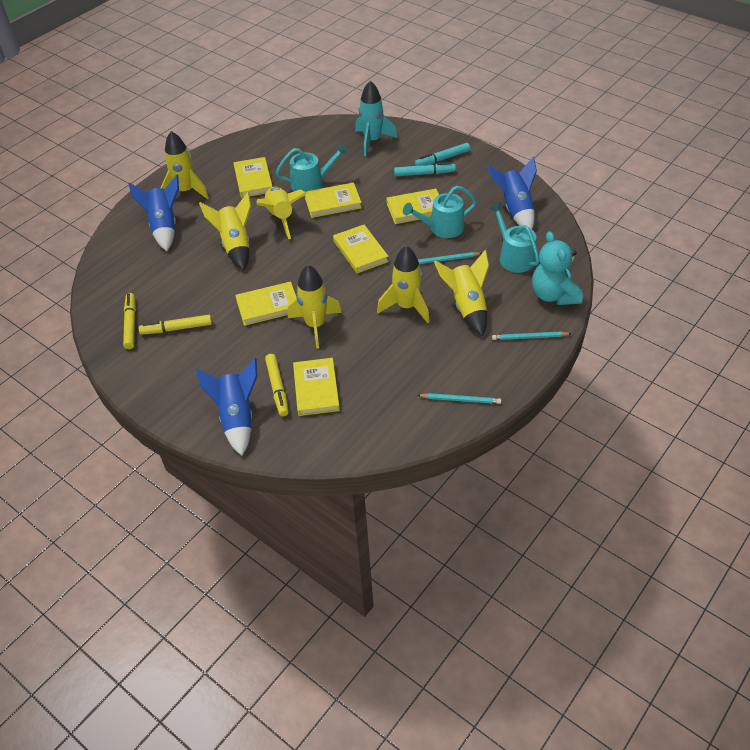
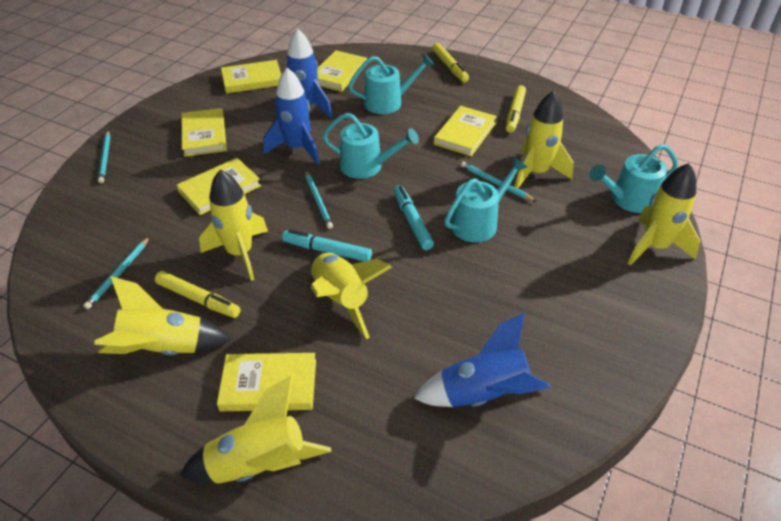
turquoise pencil: 3 -> 4
turquoise rocket: 1 -> 0
turquoise teddy bear: 1 -> 0
turquoise watering can: 3 -> 4

